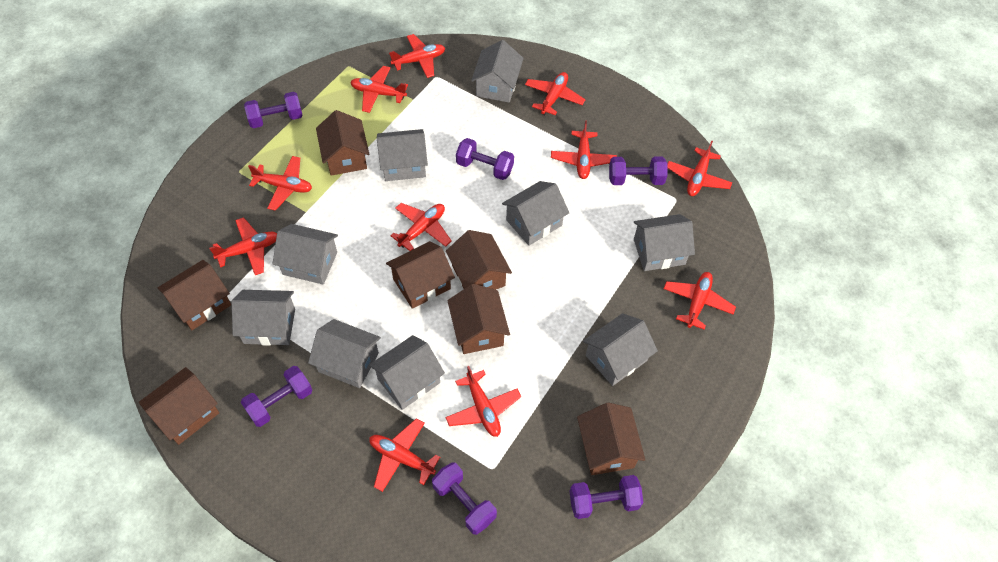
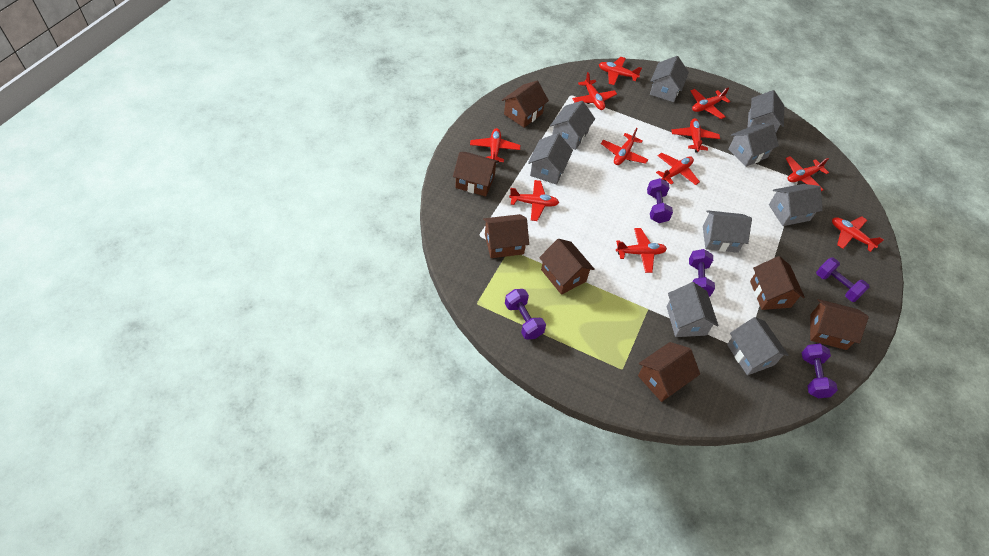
purple dumbbell: 6 -> 5

